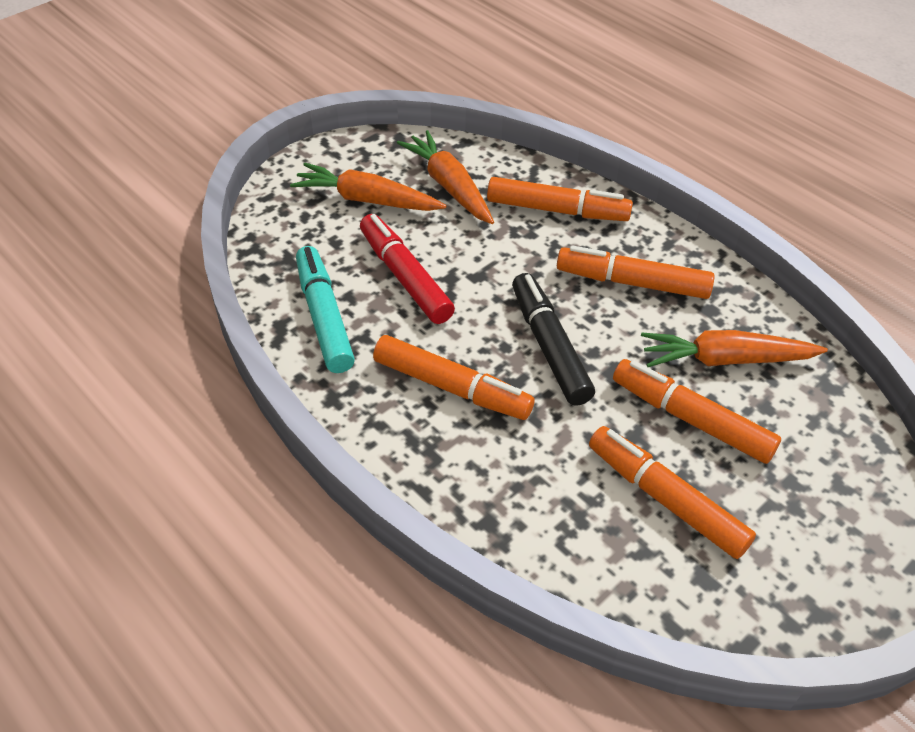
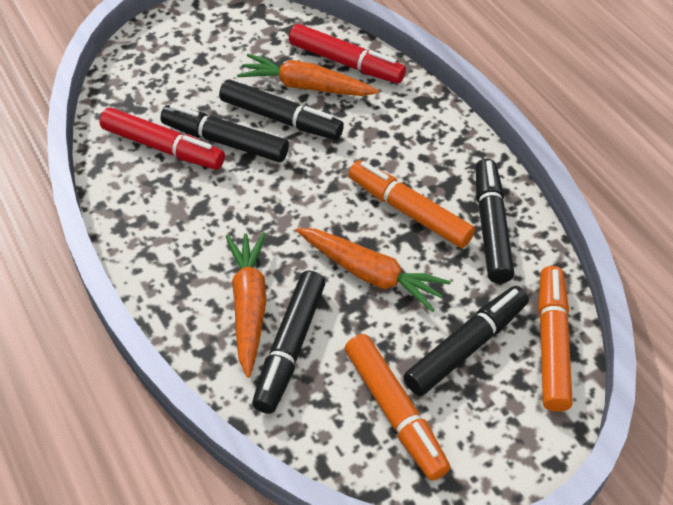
black marker: 1 -> 5
orange marker: 5 -> 3
red marker: 1 -> 2
turquoise marker: 1 -> 0

